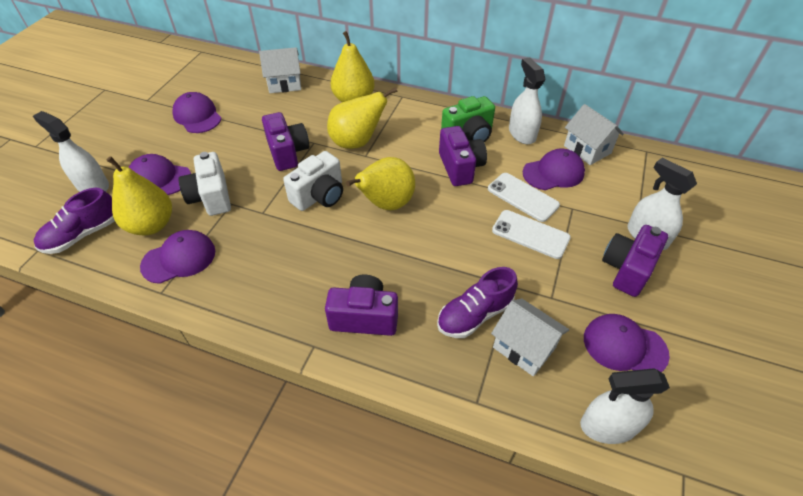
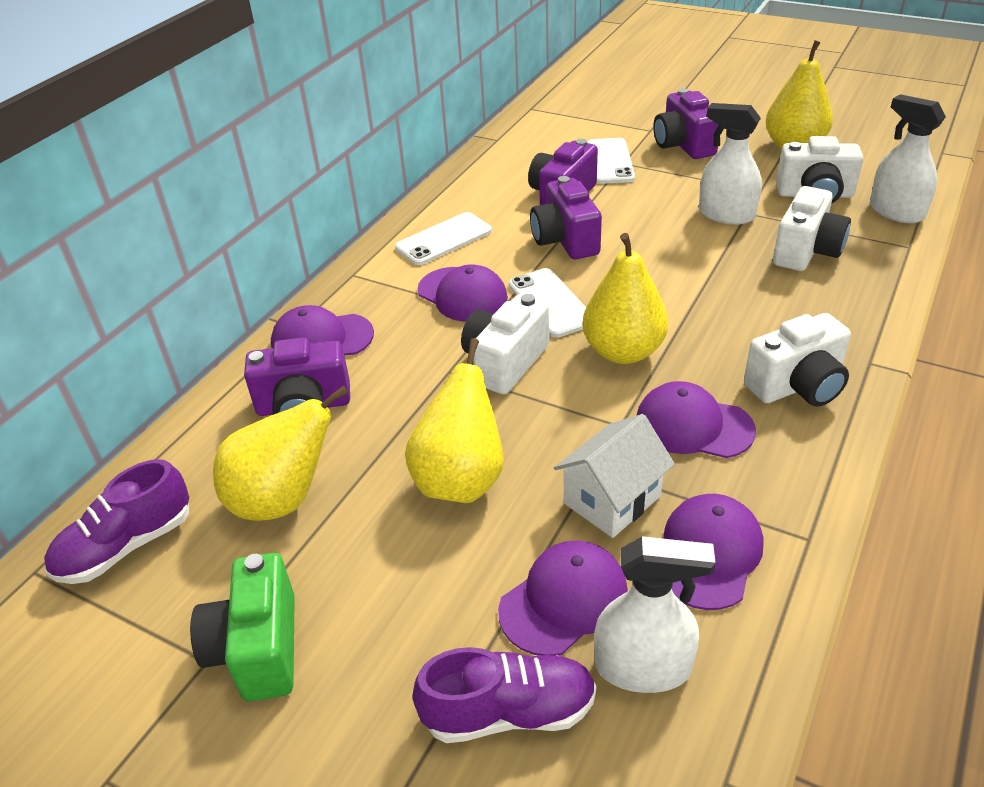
white camera: 2 -> 4
white house: 3 -> 1
white phone: 2 -> 3
white spray bottle: 4 -> 3

